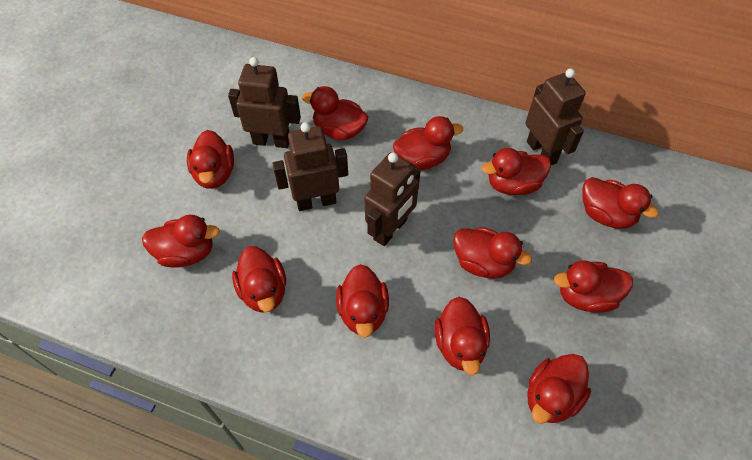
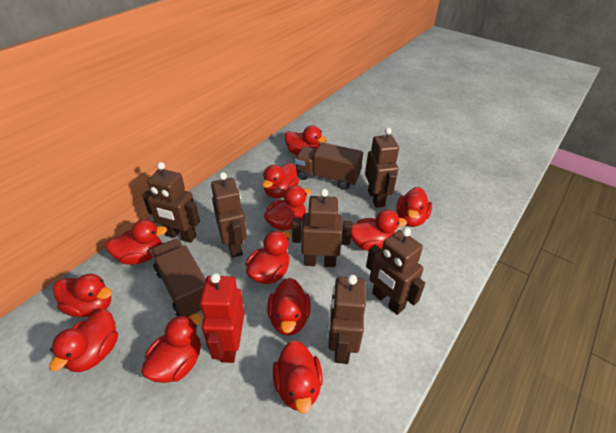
brown robot: 4 -> 6
brown truck: 0 -> 2
red robot: 0 -> 1

